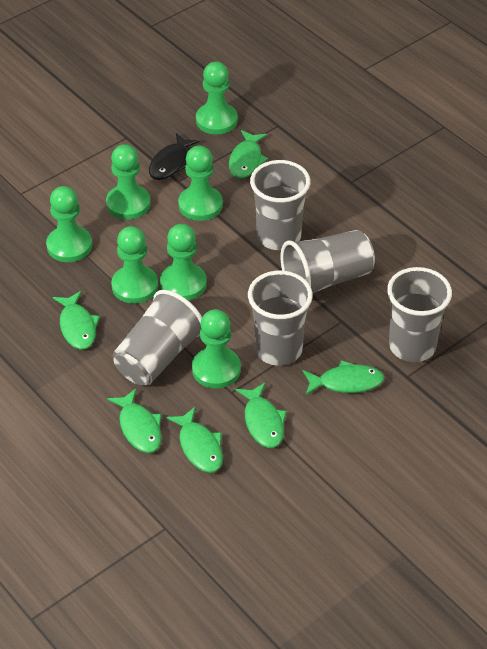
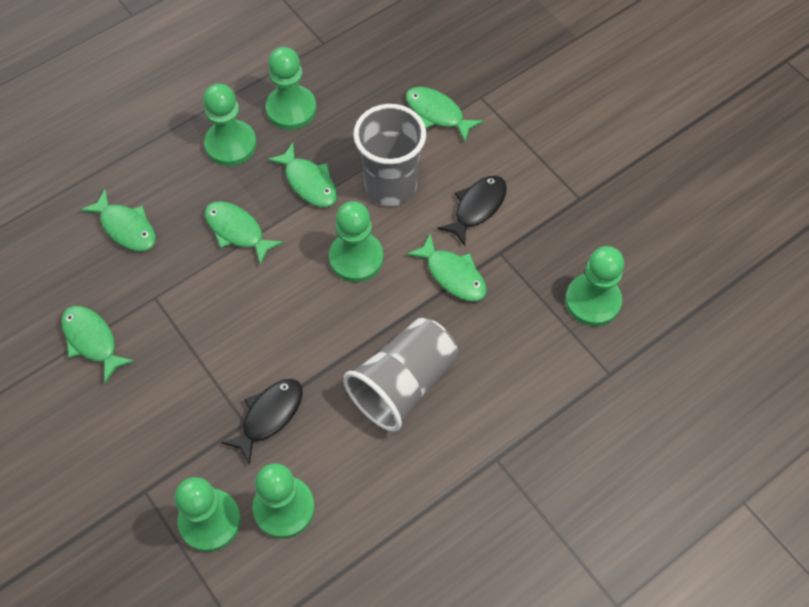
black fish: 1 -> 2
green pawn: 7 -> 6
grey cup: 5 -> 2

